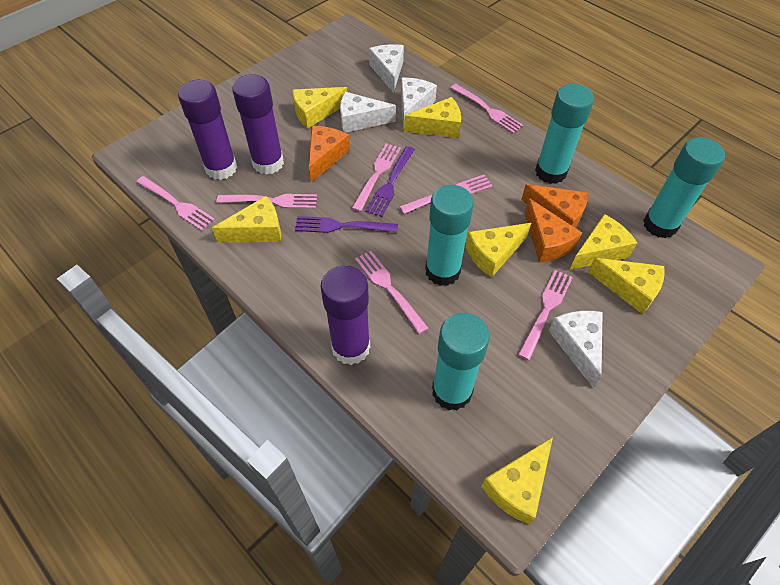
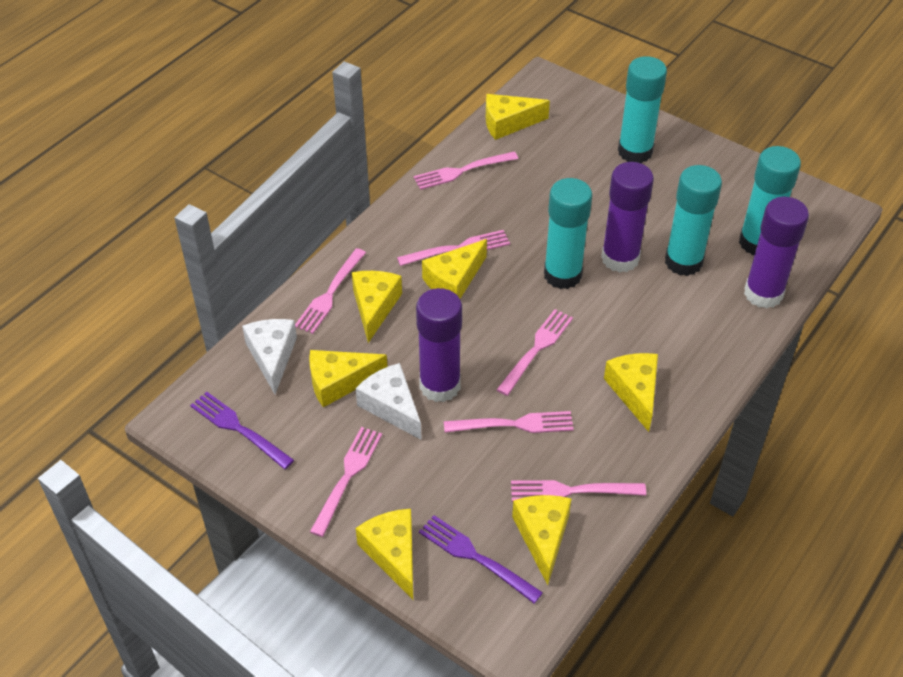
orange cheese: 3 -> 0
white cheese: 4 -> 2

